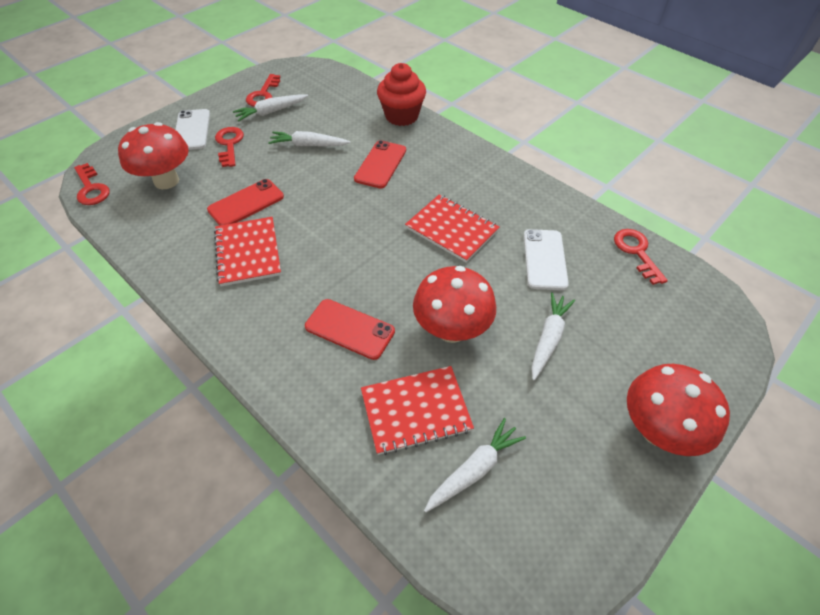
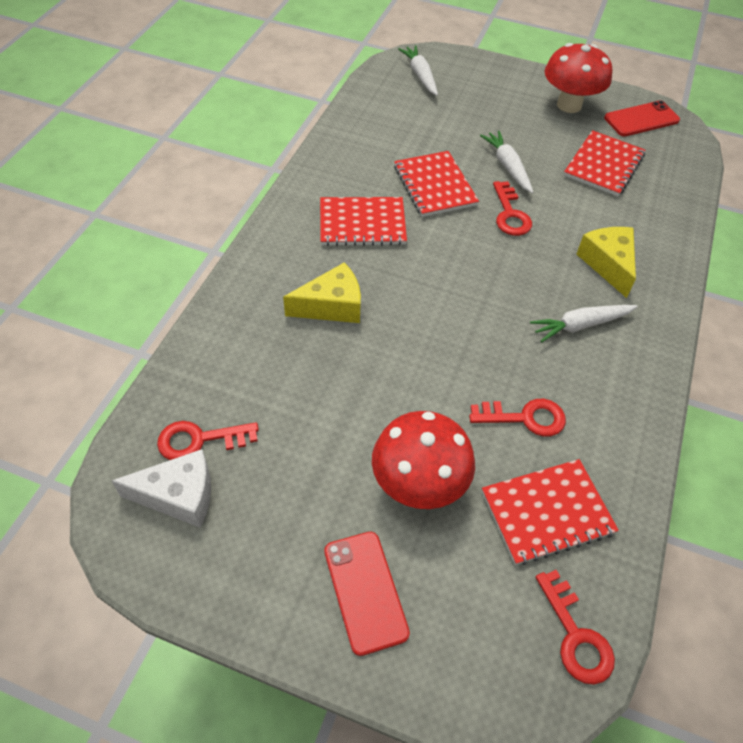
red cupcake: 1 -> 0
red mushroom: 3 -> 2
red notebook: 3 -> 4
red phone: 3 -> 2
white carrot: 4 -> 3
white cheese: 0 -> 1
white phone: 2 -> 0
yellow cheese: 0 -> 2

